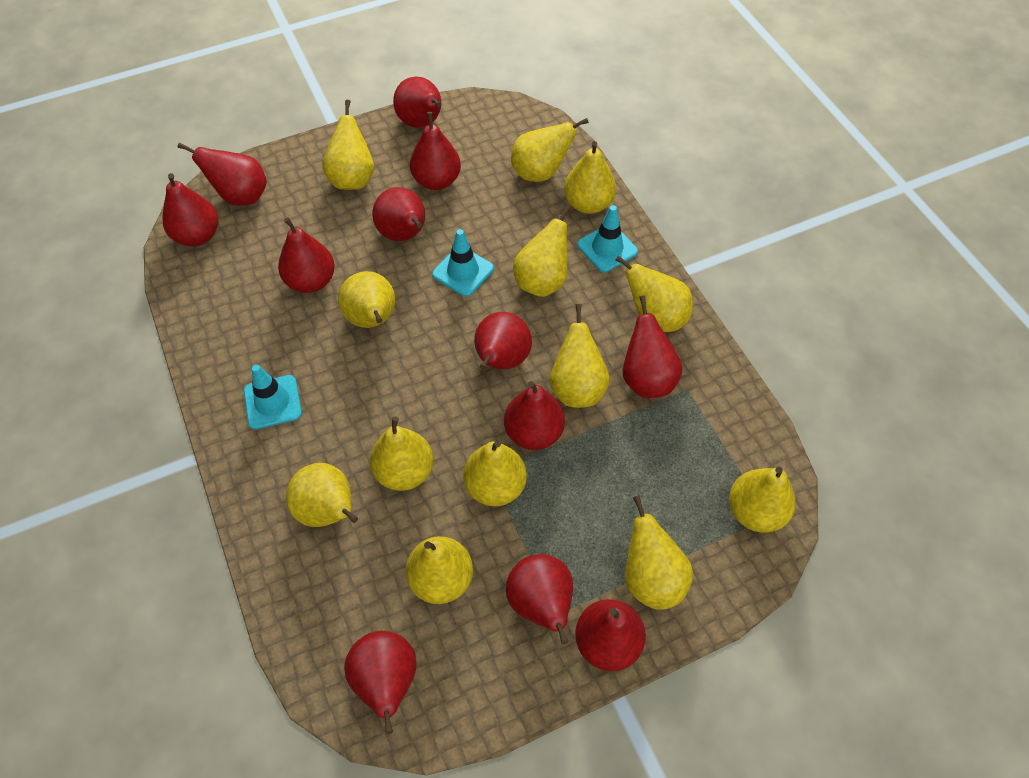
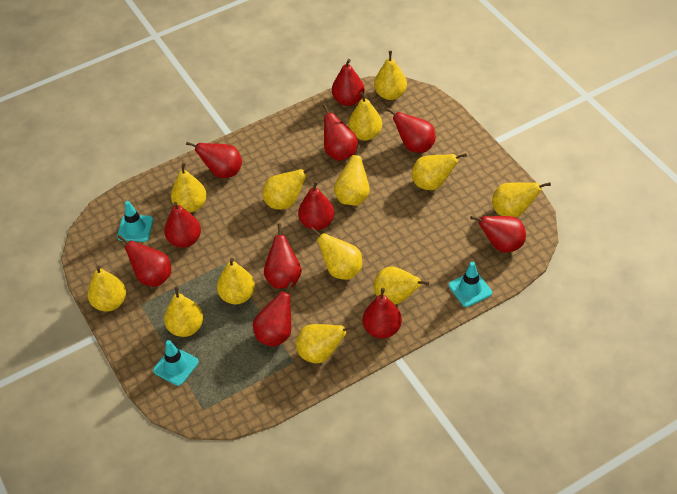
red pear: 12 -> 11

